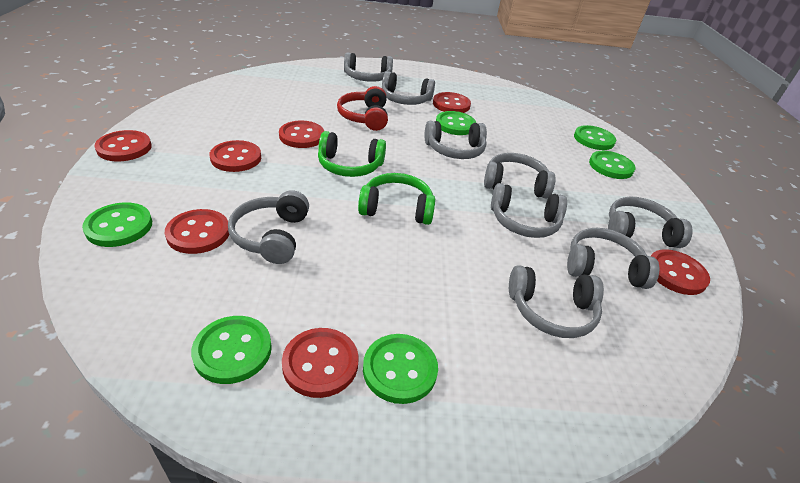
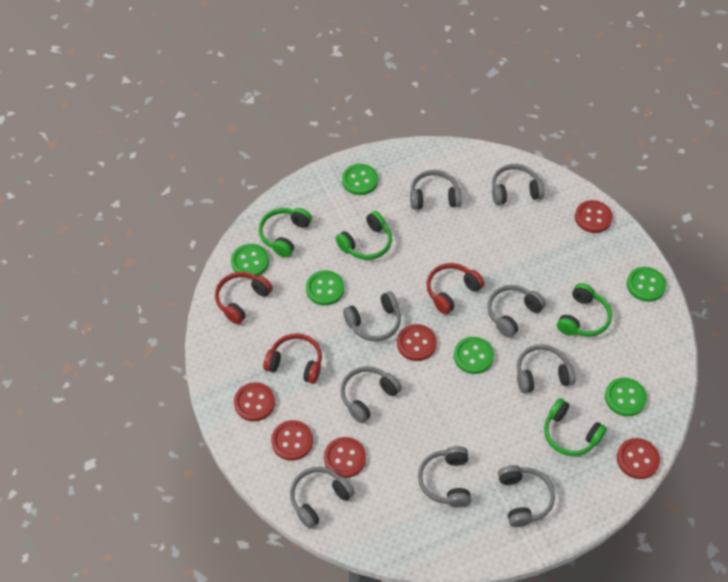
green headphones: 2 -> 4
red button: 7 -> 6
red headphones: 1 -> 3

